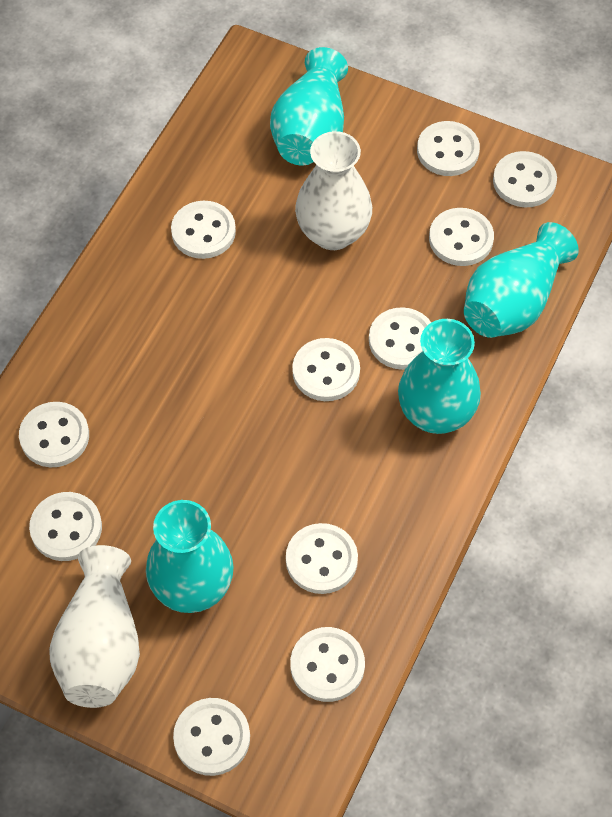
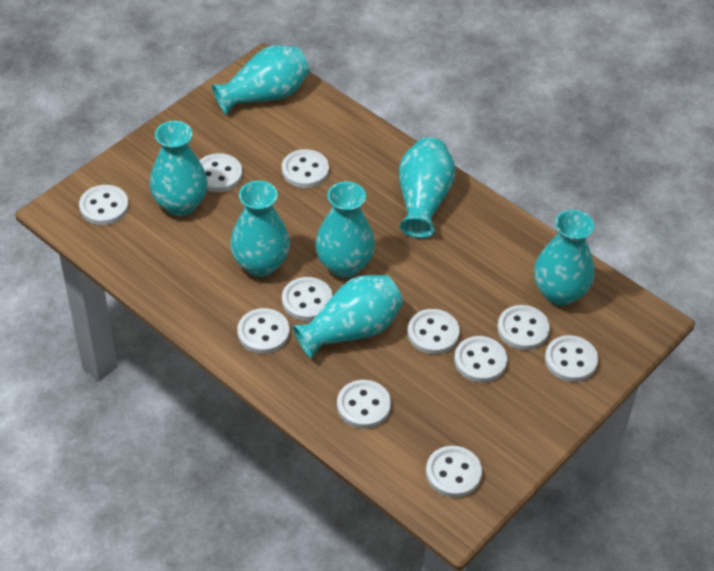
turquoise vase: 4 -> 7
white vase: 2 -> 0

